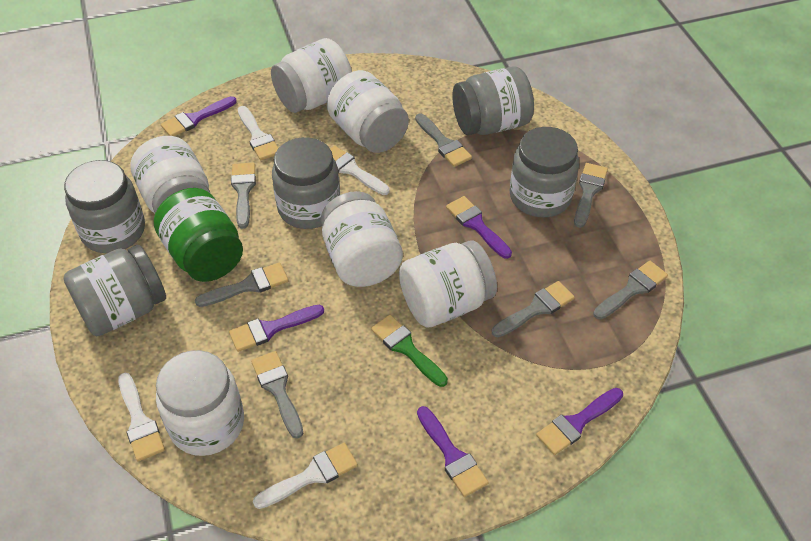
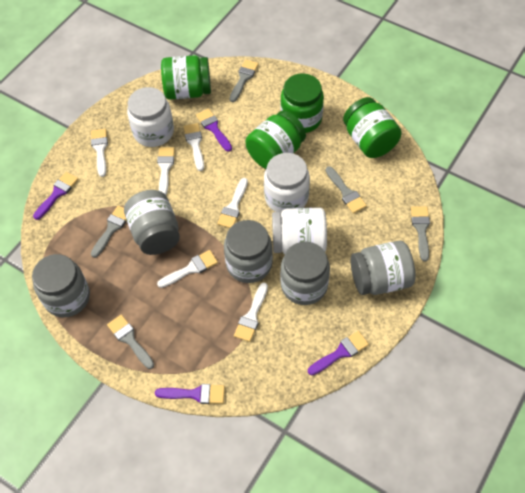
green brush: 1 -> 0
green jar: 1 -> 4
grey brush: 7 -> 5
purple brush: 5 -> 4
white brush: 4 -> 6
white jar: 6 -> 3

